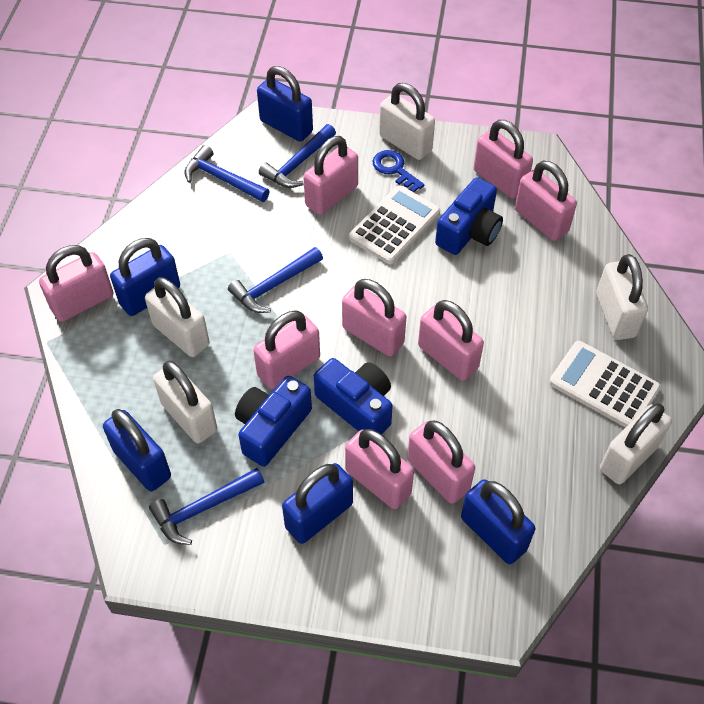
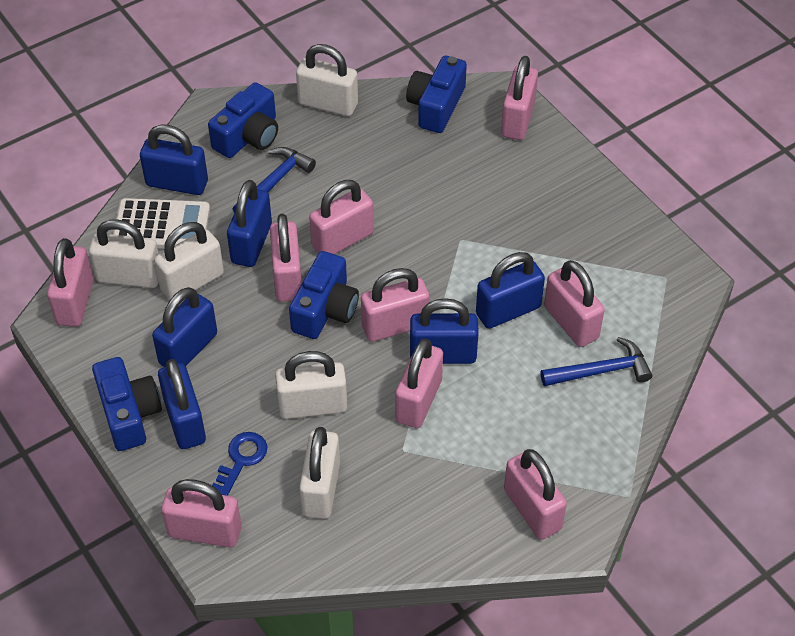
blue camera: 3 -> 4
blue hammer: 4 -> 2
blue padlock: 5 -> 6
white calculator: 2 -> 1

